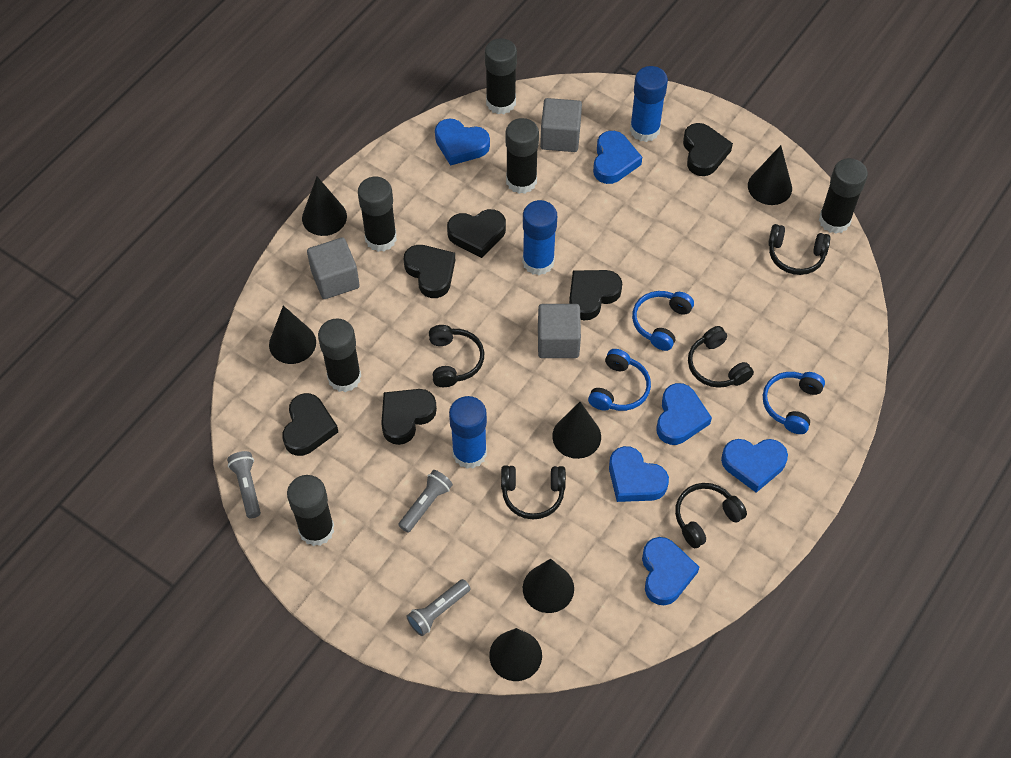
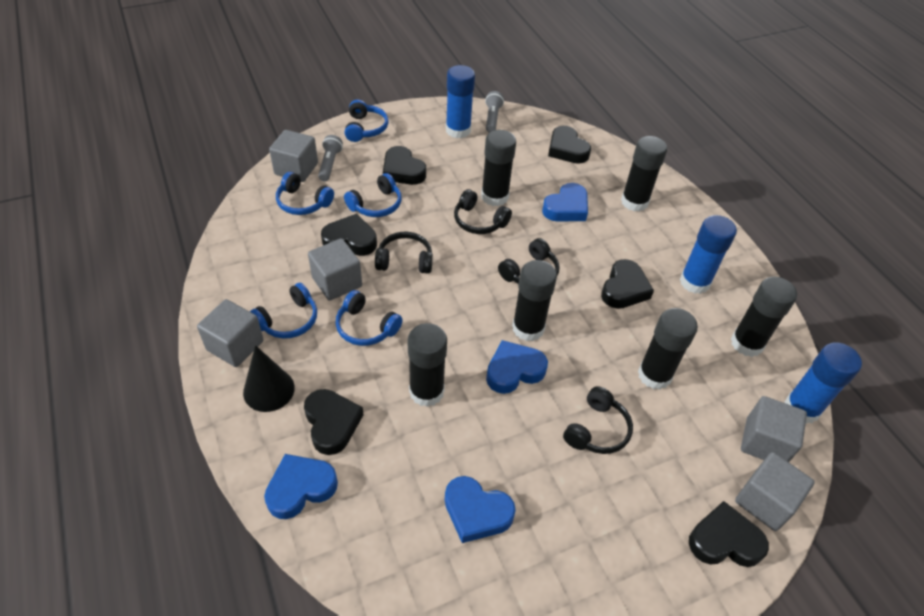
black cone: 6 -> 1
black headphones: 5 -> 4
blue headphones: 3 -> 5
blue heart: 6 -> 4
grey cube: 3 -> 5
grey flashlight: 3 -> 2

